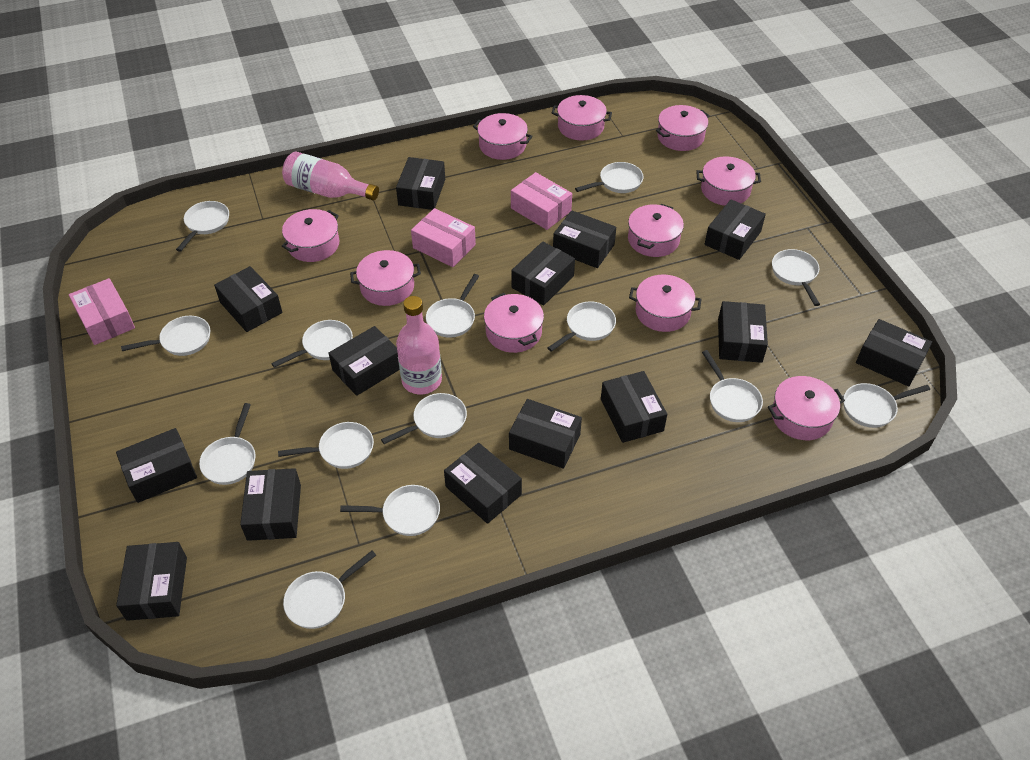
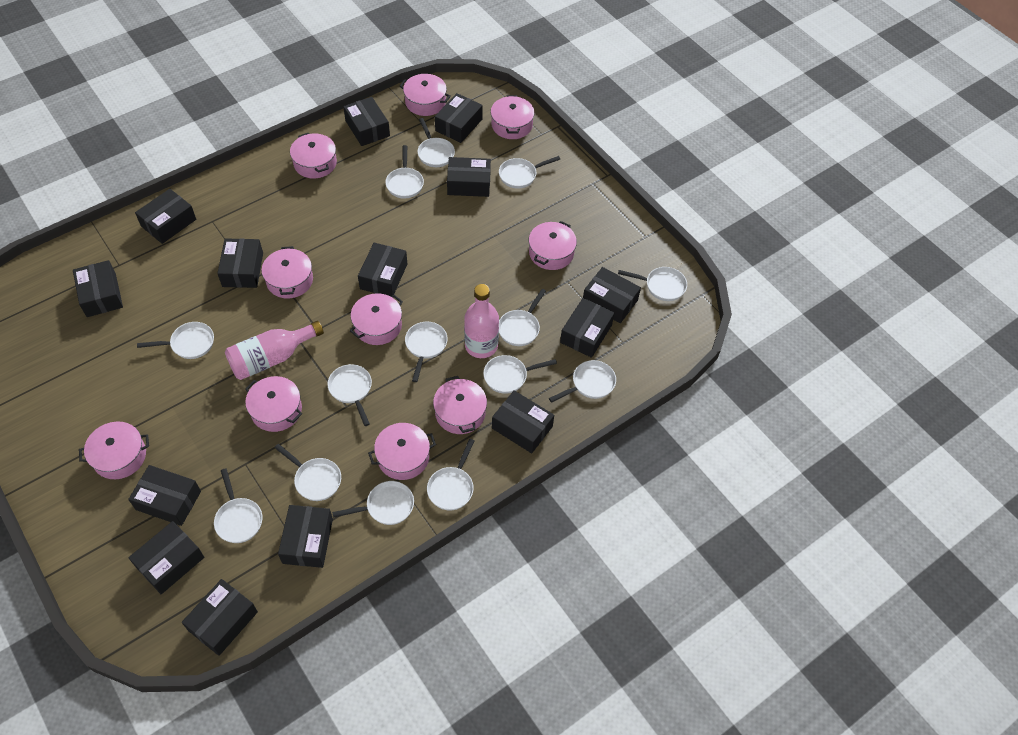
pink box: 3 -> 0

